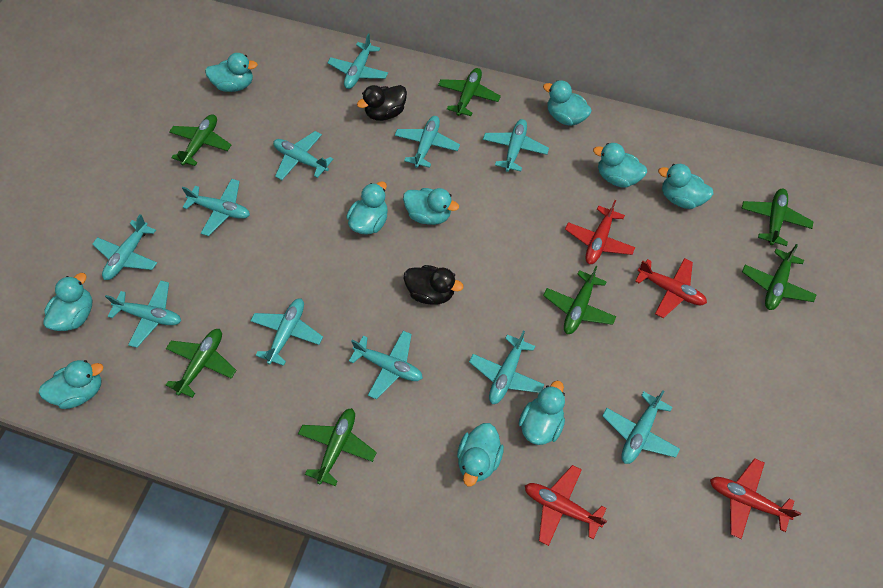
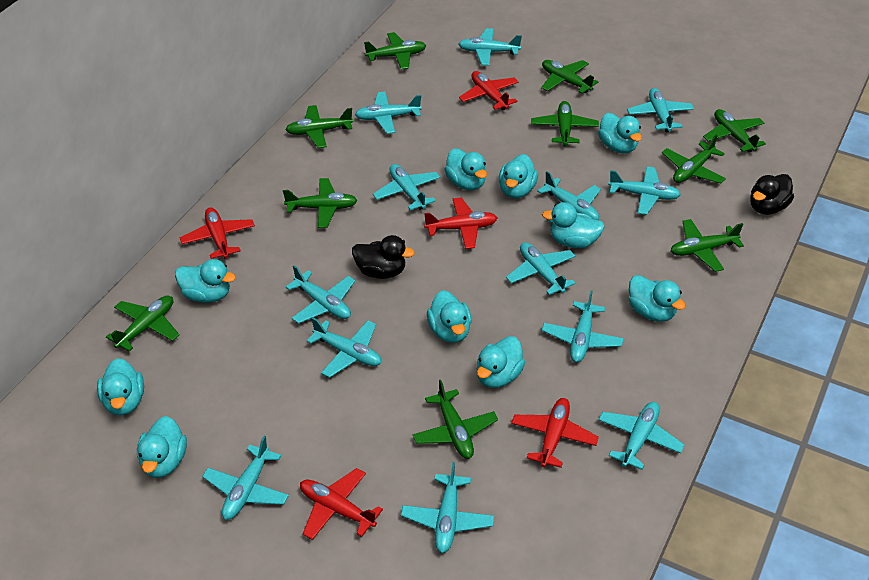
green plane: 7 -> 10
red plane: 4 -> 5
turquoise plane: 11 -> 13

